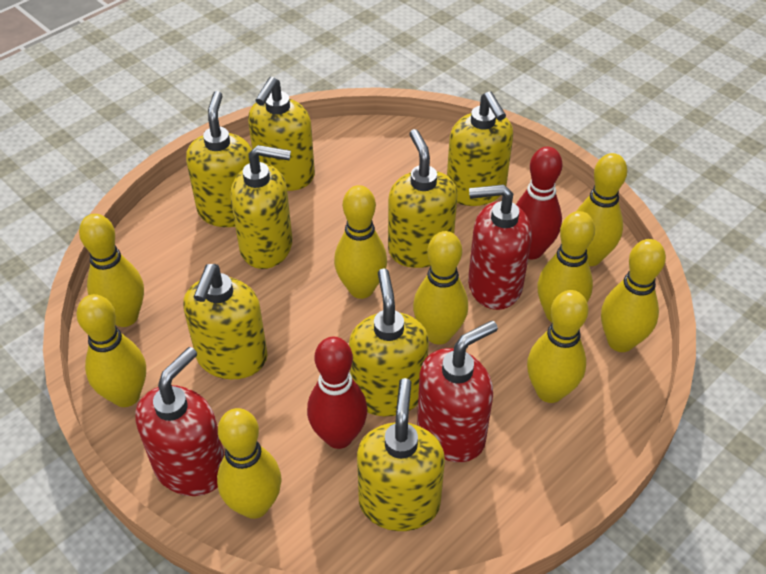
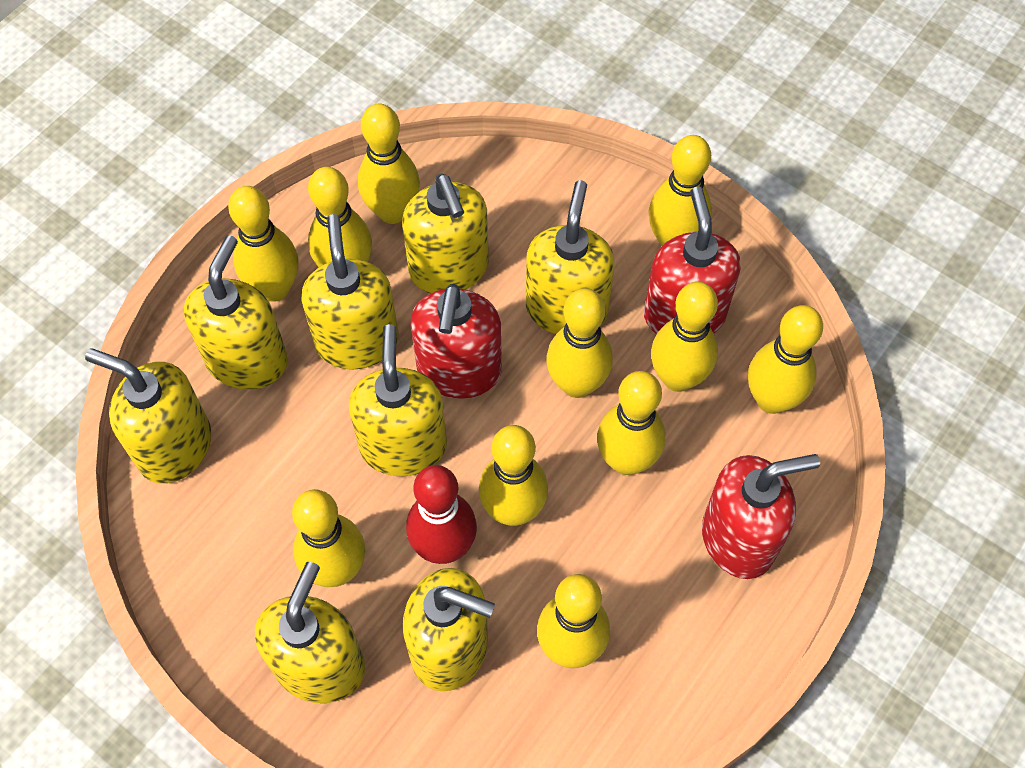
red bowling pin: 2 -> 1
yellow bowling pin: 9 -> 11

